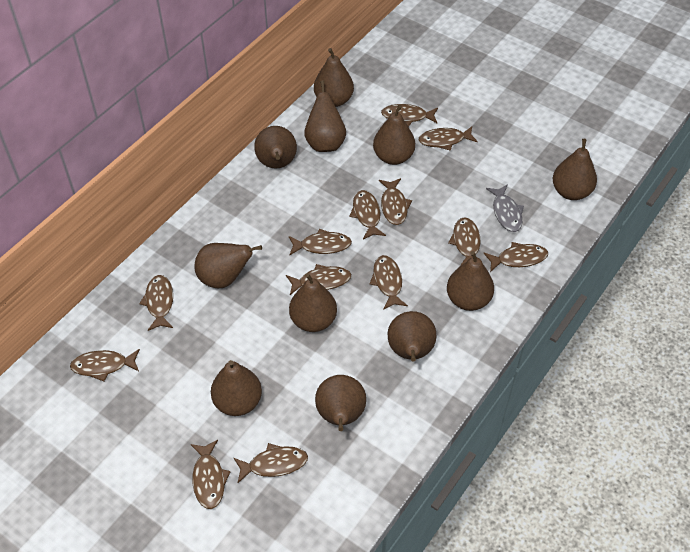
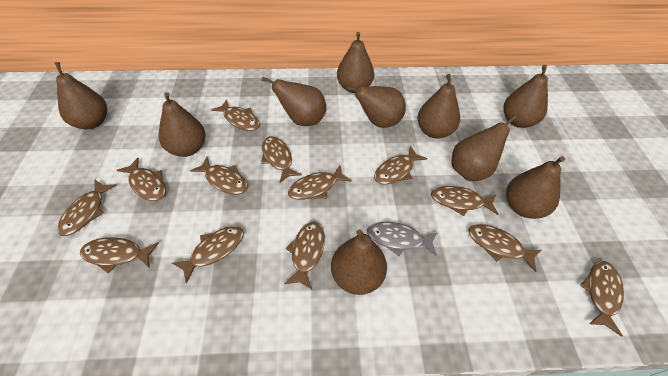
brown pear: 11 -> 10

